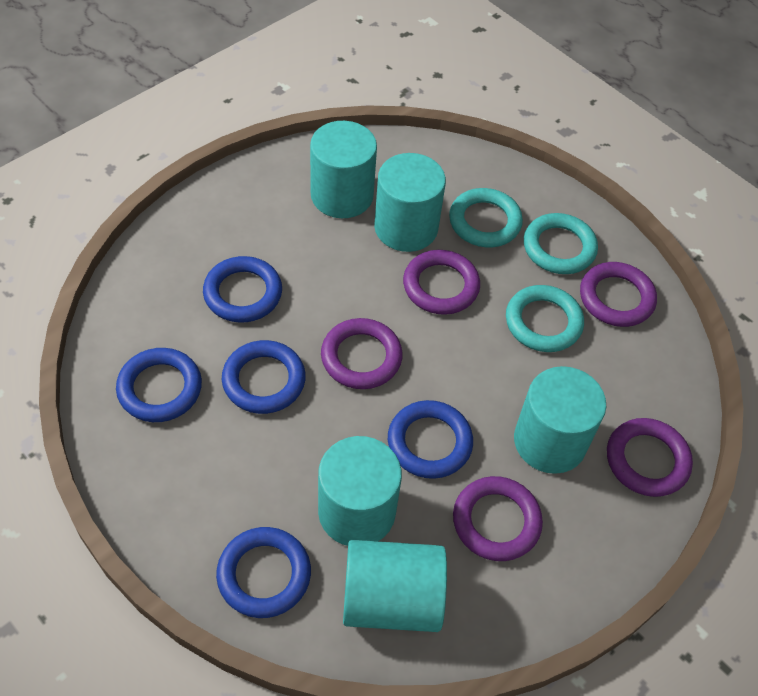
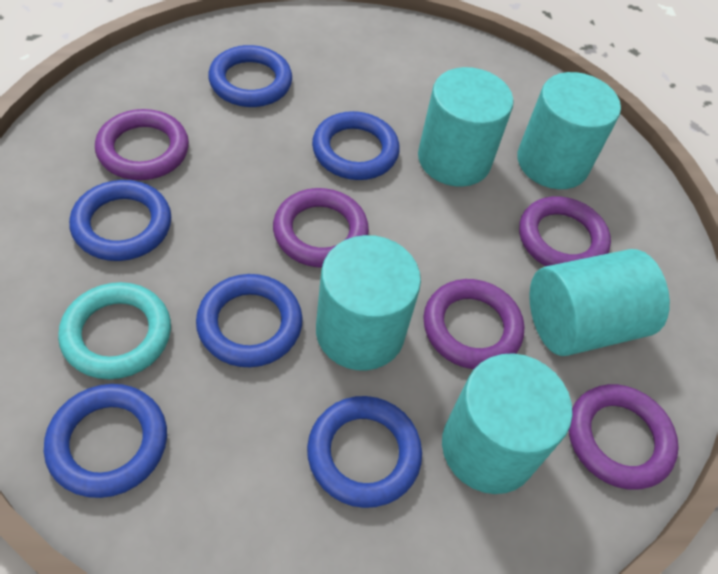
blue ring: 5 -> 6
turquoise ring: 3 -> 1

